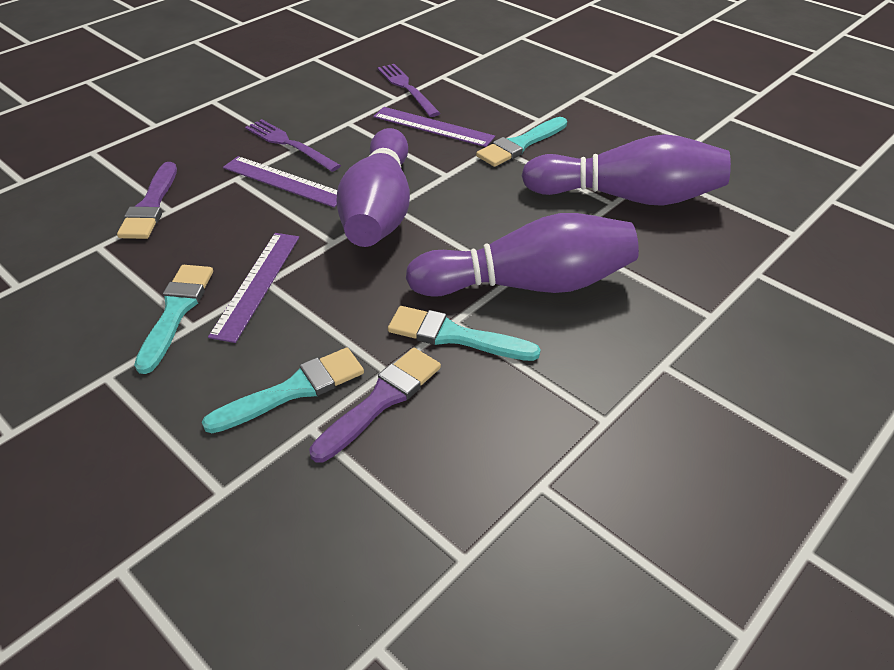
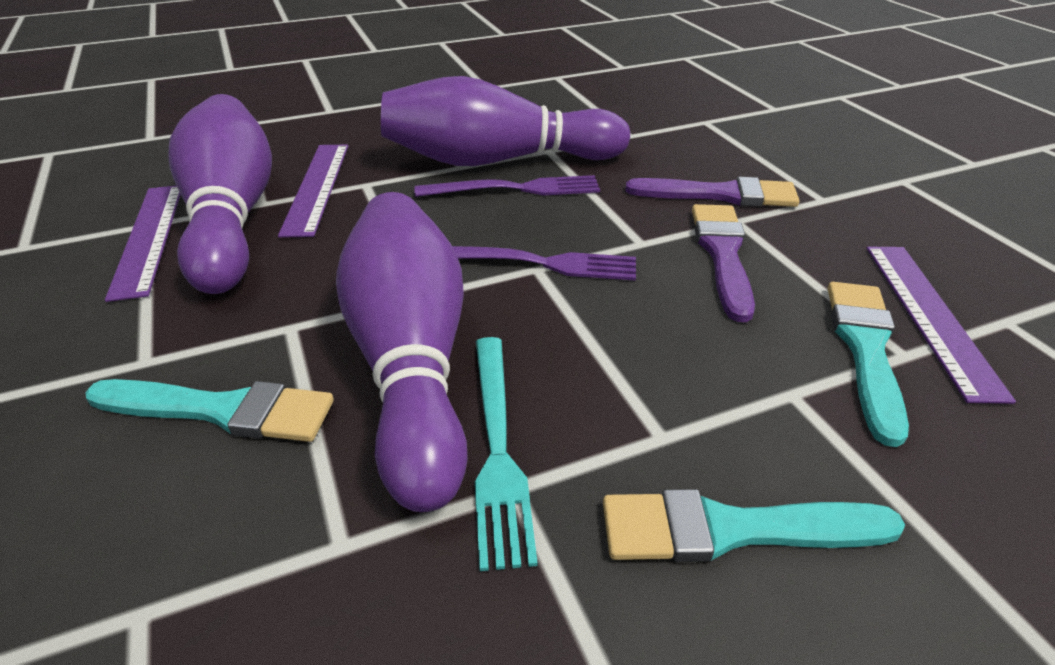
turquoise brush: 4 -> 3
turquoise fork: 0 -> 1

